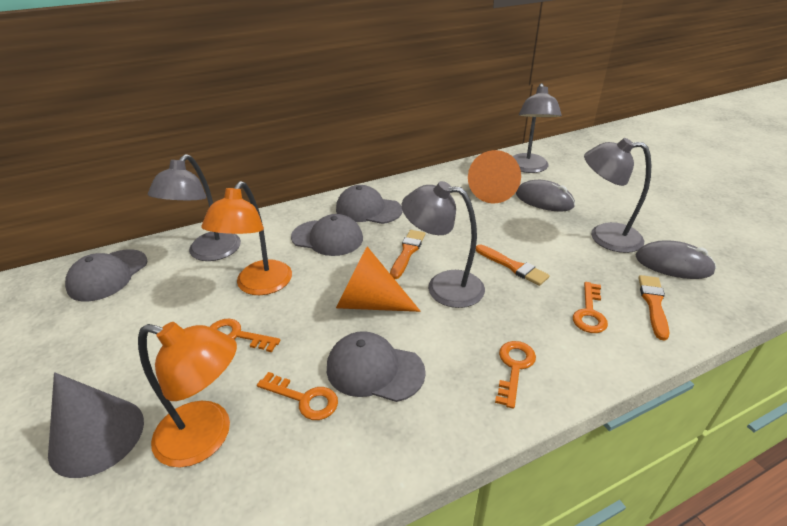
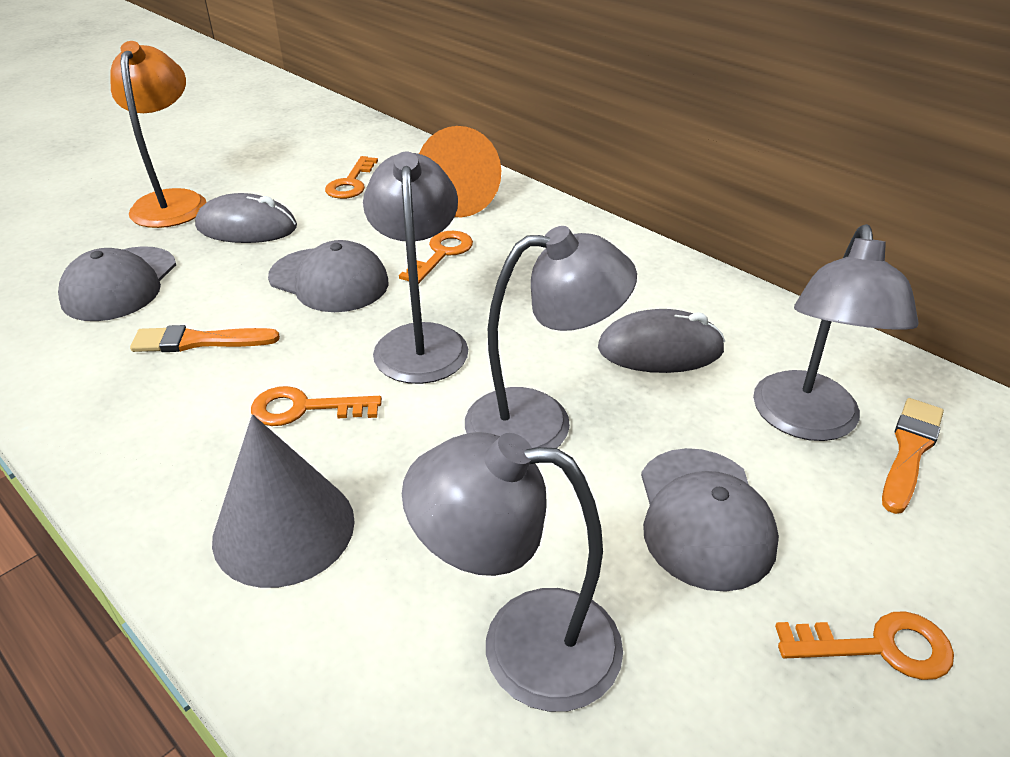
grey cap: 4 -> 3
orange brush: 3 -> 2
orange cone: 2 -> 1
orange lamp: 2 -> 1

